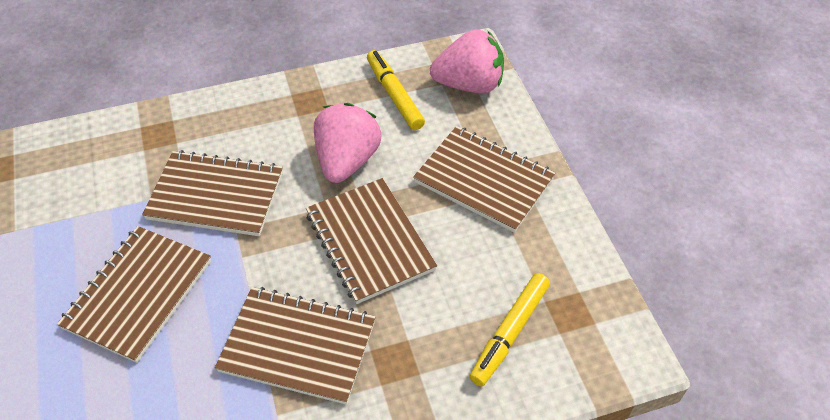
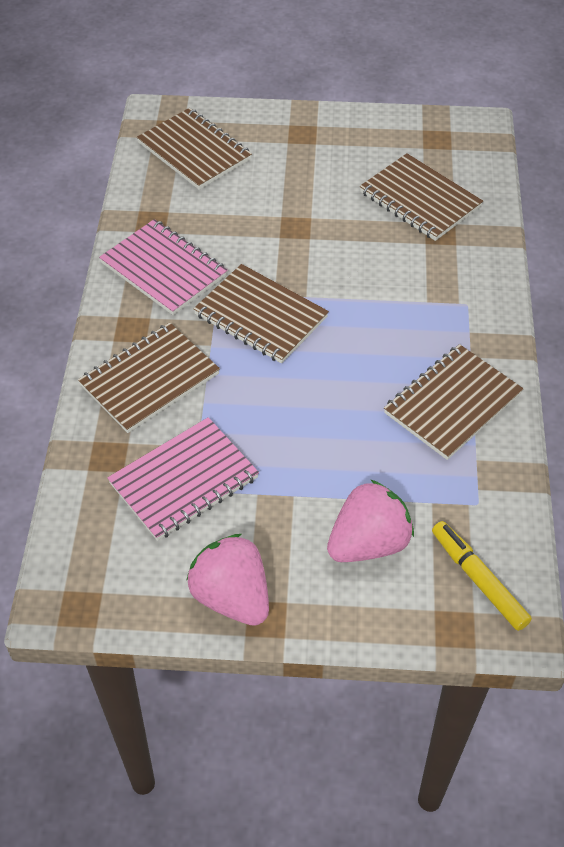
pink notebook: 0 -> 2
yellow marker: 2 -> 1

